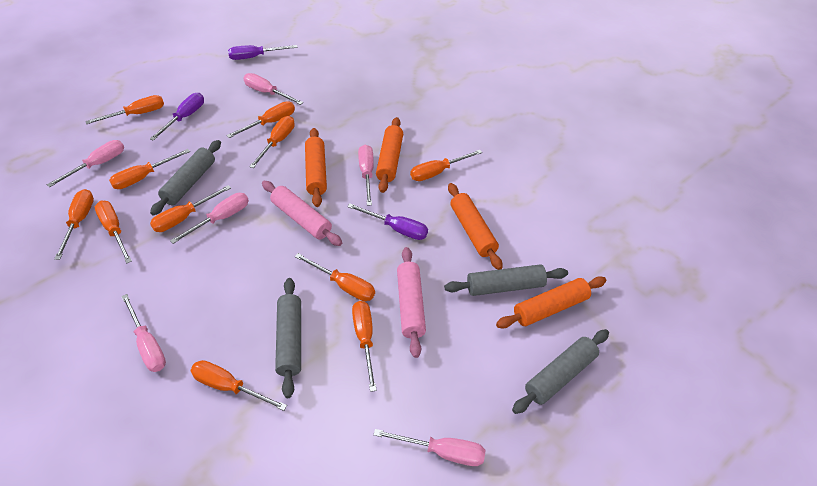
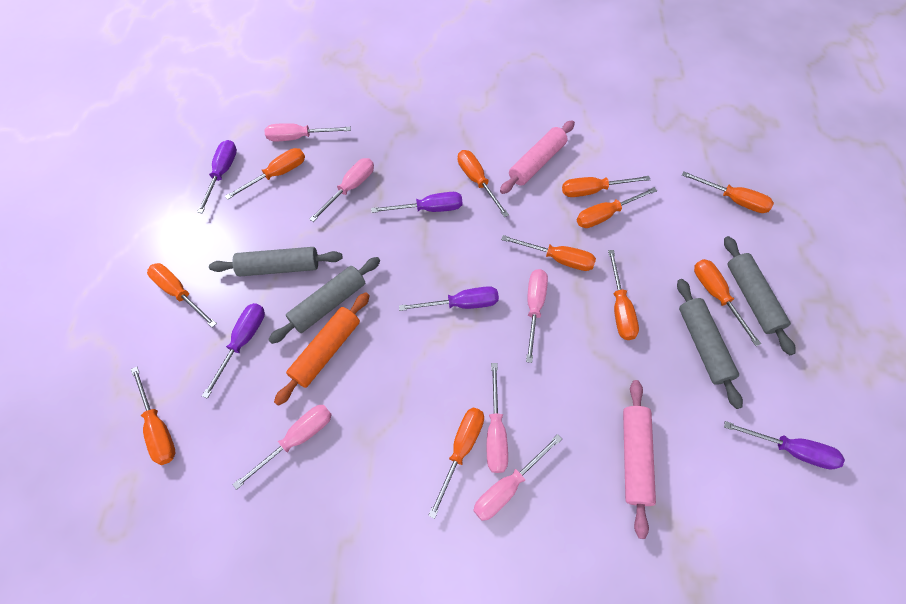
orange rolling pin: 4 -> 1
purple screwdriver: 3 -> 5

